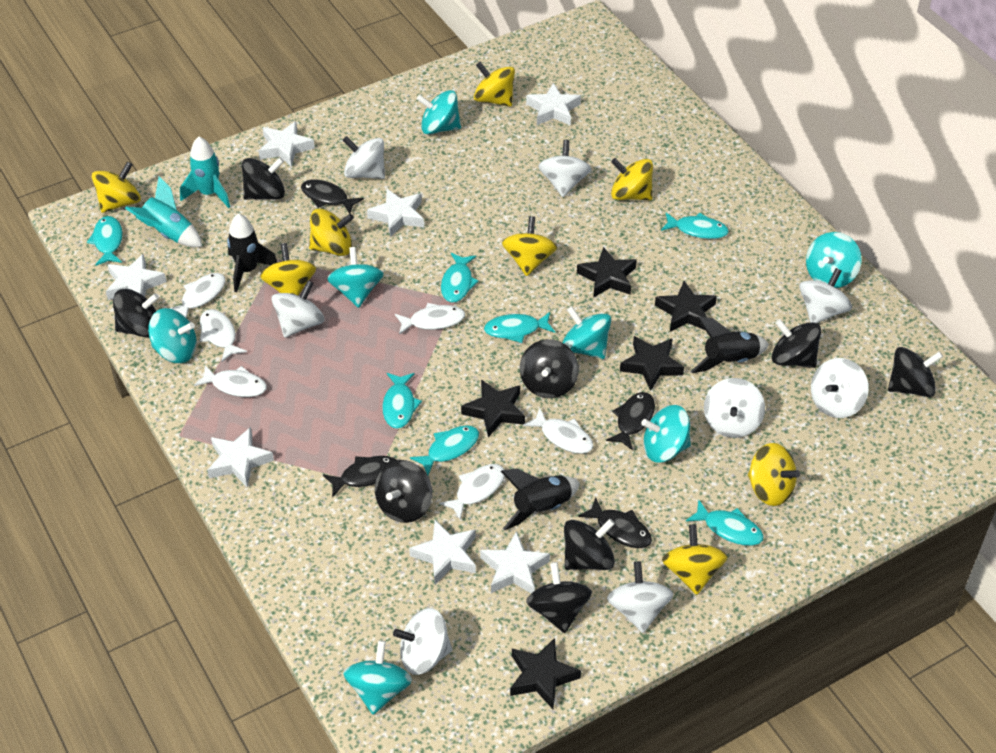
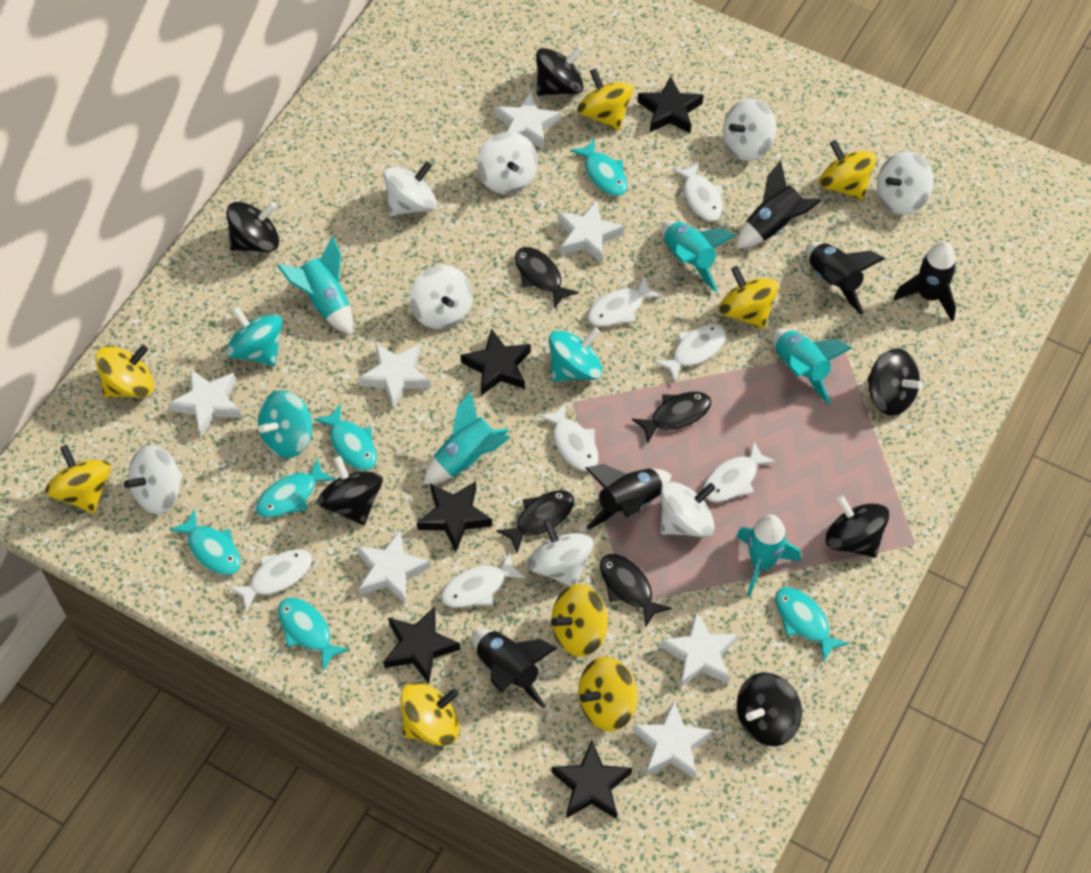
black rocket: 3 -> 5
black spinning top: 8 -> 6
turquoise fish: 7 -> 6
turquoise rocket: 2 -> 5
turquoise spinning top: 7 -> 3
white fish: 6 -> 7

